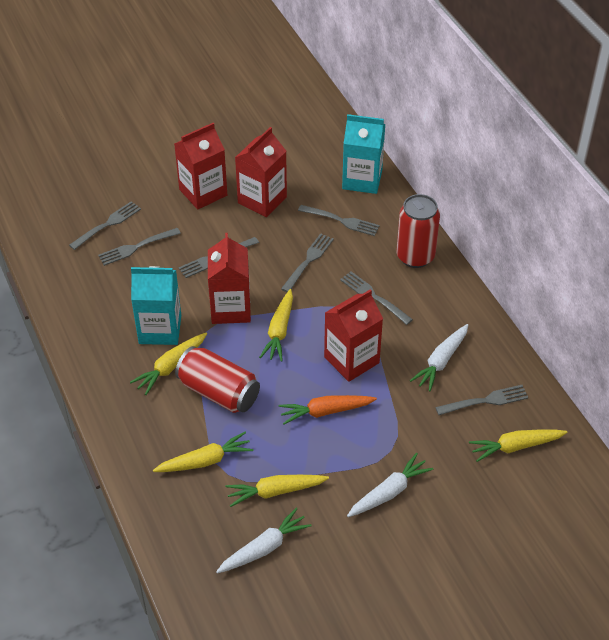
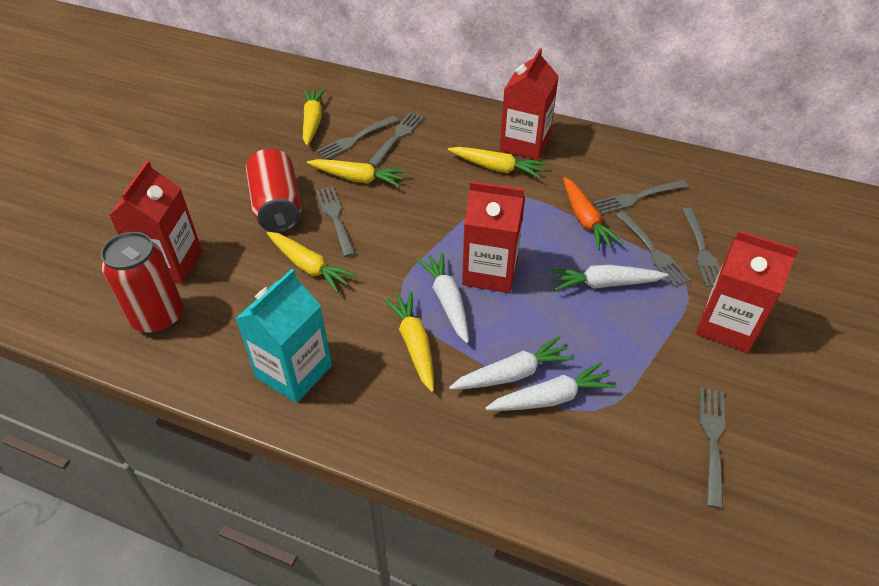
turquoise carton: 2 -> 1
white carrot: 3 -> 4

